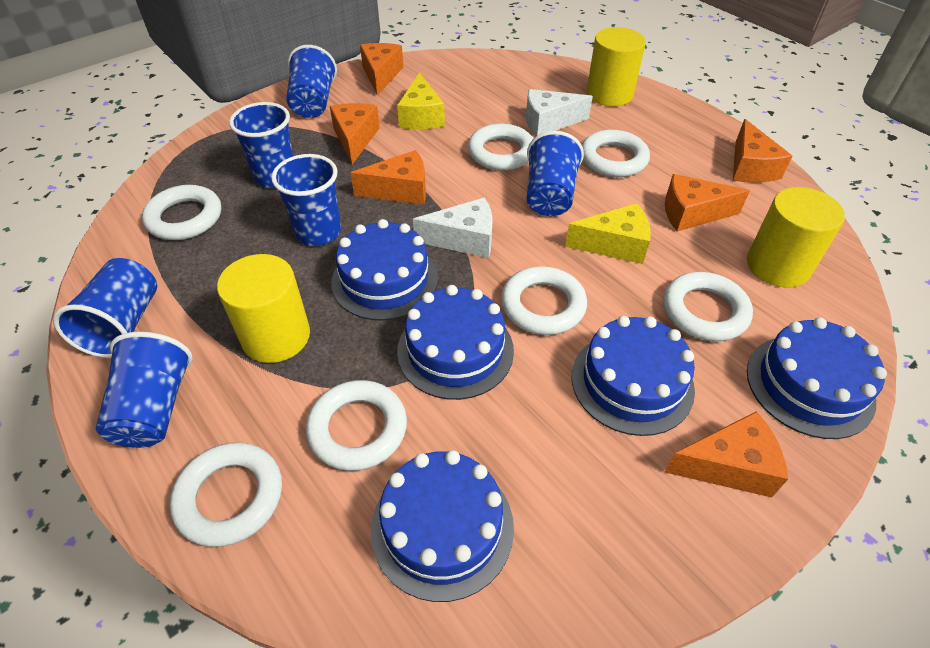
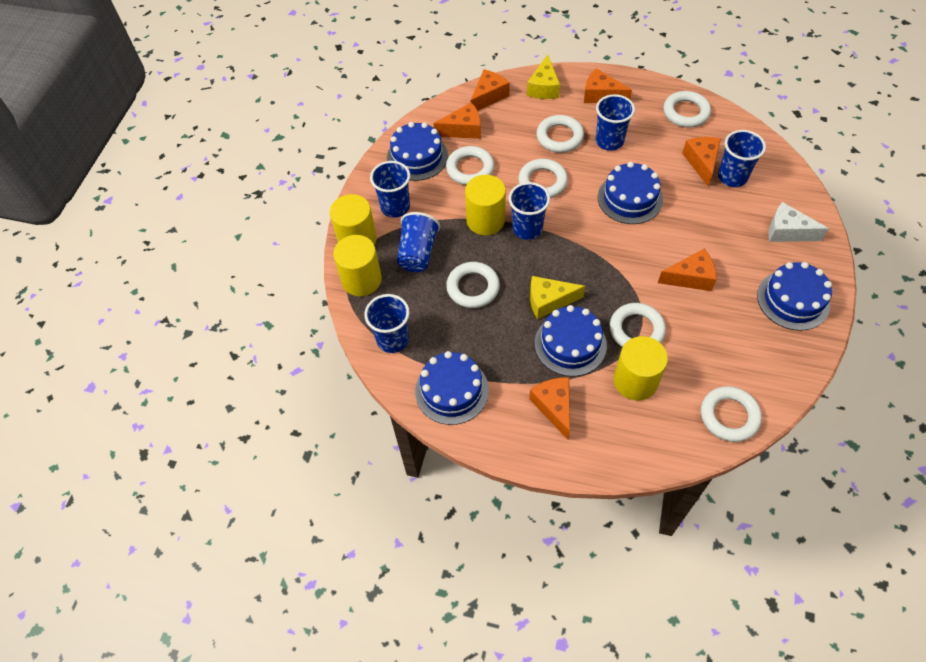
white cheese: 2 -> 1
yellow cylinder: 3 -> 4

